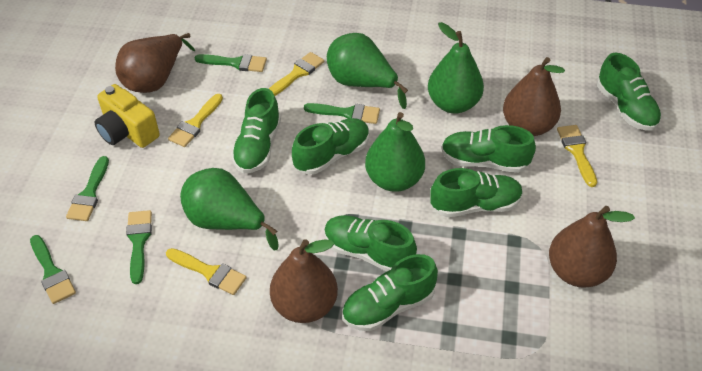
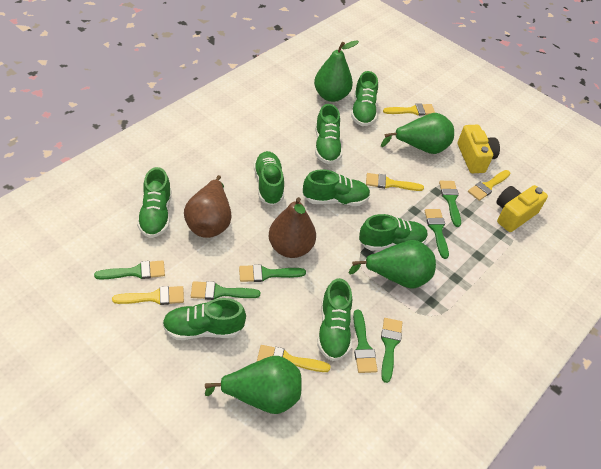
brown pear: 4 -> 2
green brush: 5 -> 7
green shoe: 7 -> 8
yellow brush: 4 -> 5
yellow camera: 1 -> 2

